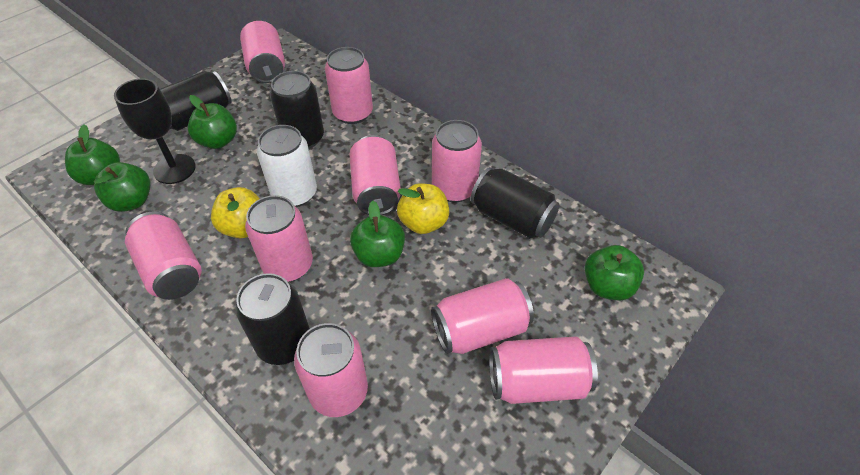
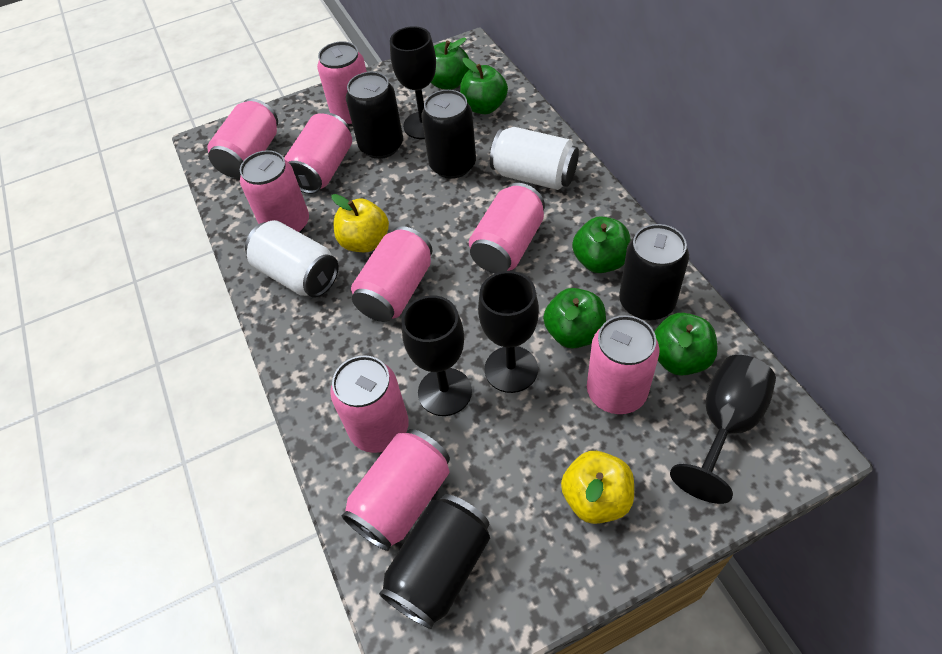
black goblet: 1 -> 4
white can: 1 -> 2

